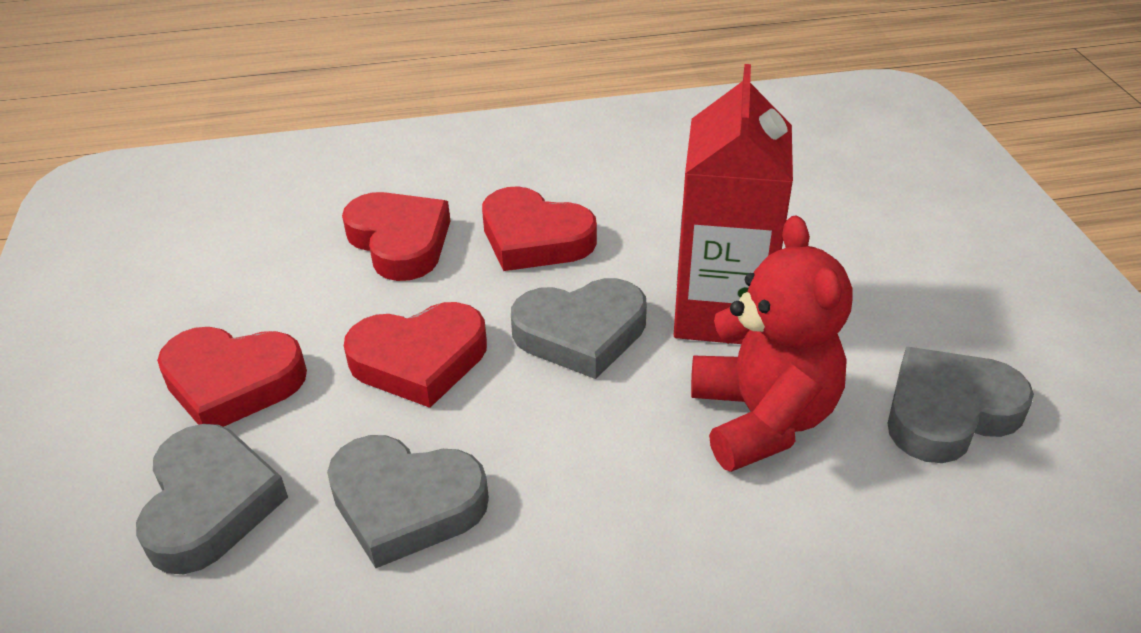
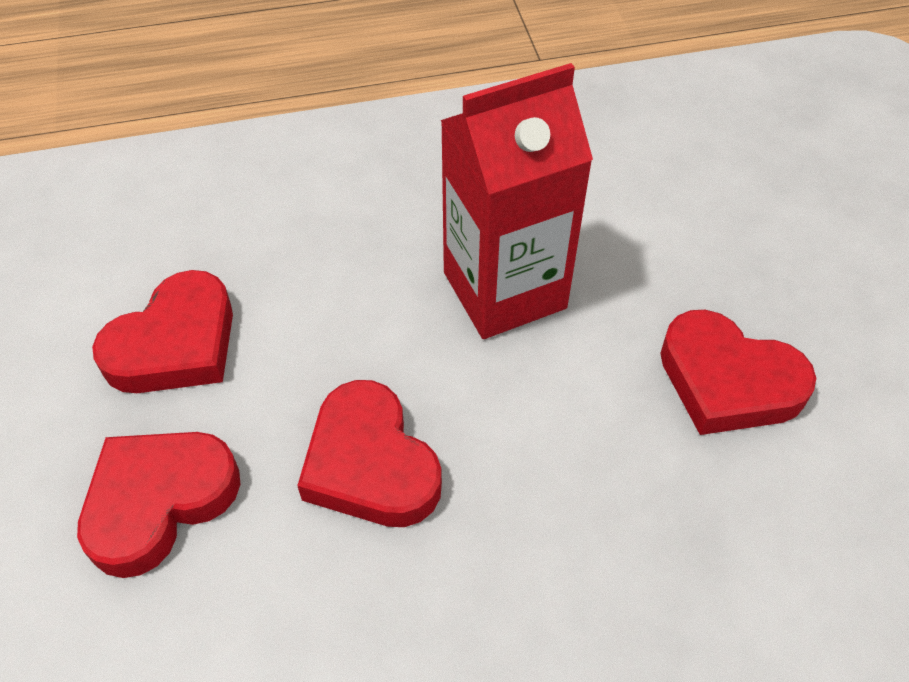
grey heart: 4 -> 0
red teddy bear: 1 -> 0

